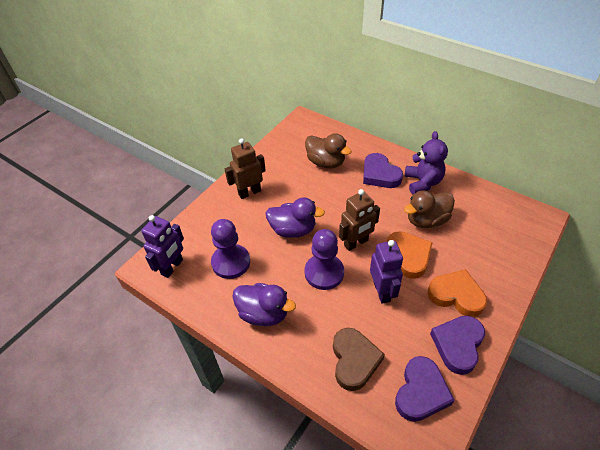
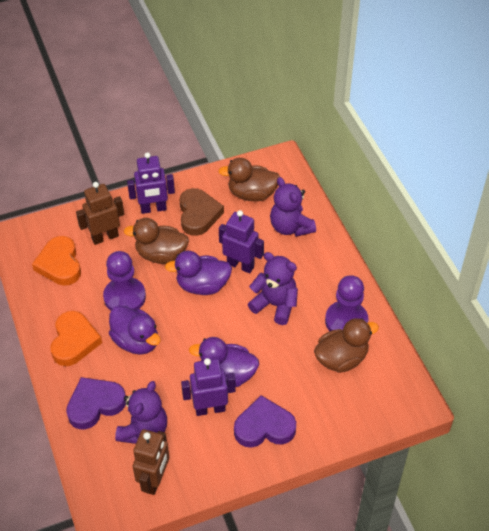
brown duck: 2 -> 3
purple duck: 2 -> 3
purple heart: 3 -> 2
purple robot: 2 -> 3
purple teddy bear: 1 -> 3

